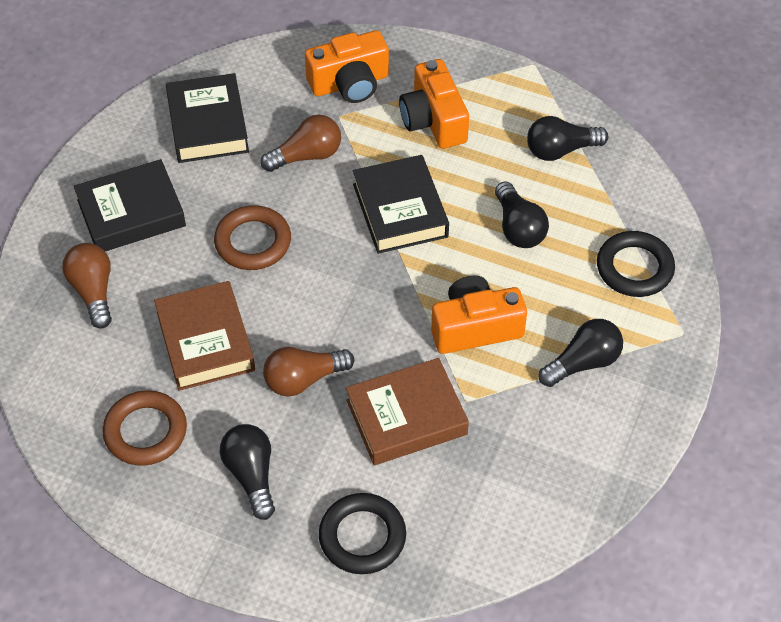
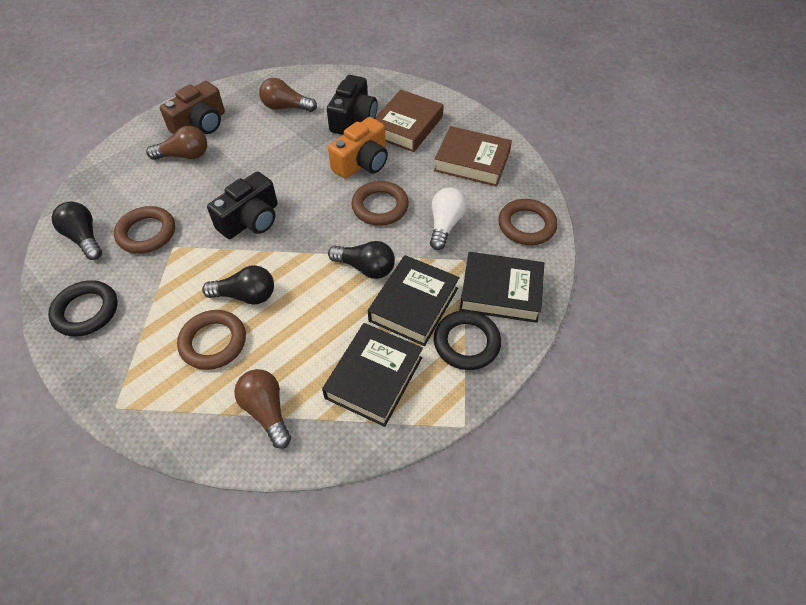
black camera: 0 -> 2
black light bulb: 4 -> 3
brown camera: 0 -> 1
brown ring: 2 -> 4
orange camera: 3 -> 1
white light bulb: 0 -> 1

